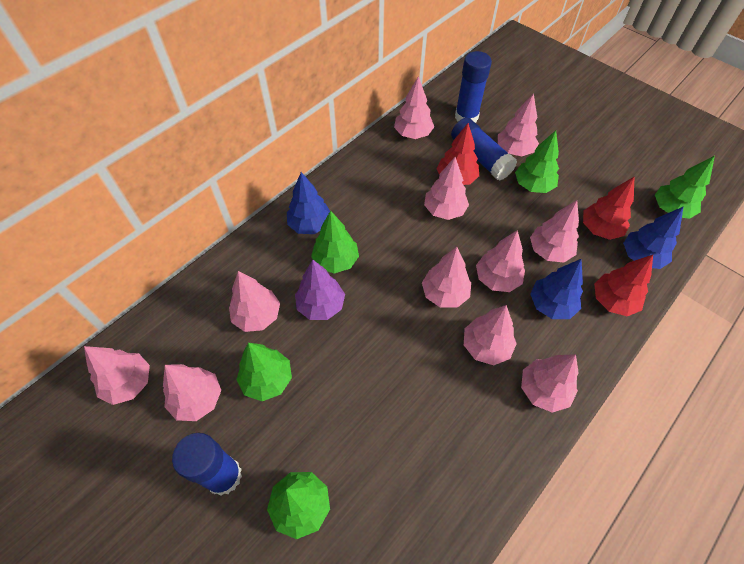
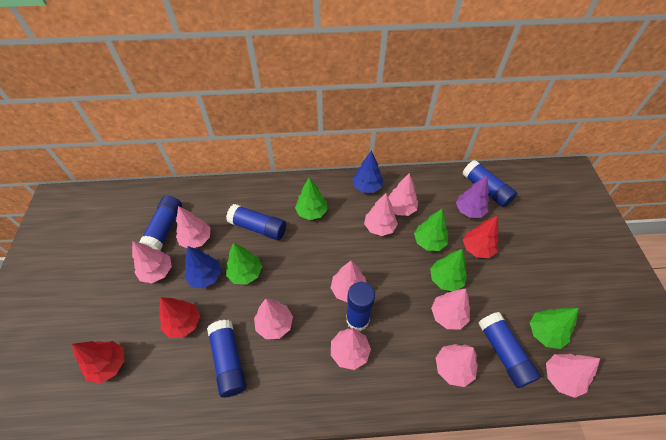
blue glue stick: 3 -> 6
blue tree: 3 -> 2
pink tree: 11 -> 10

